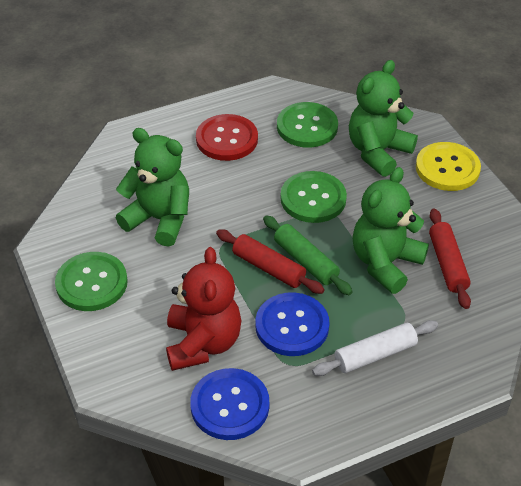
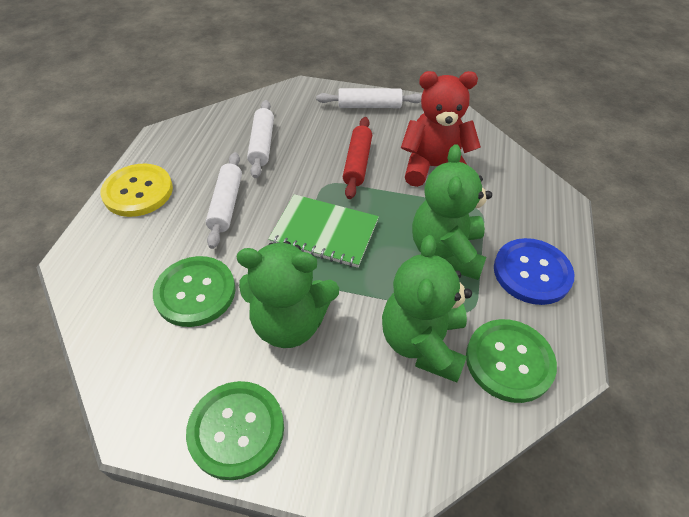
blue button: 2 -> 1
green notebook: 0 -> 1
green rolling pin: 1 -> 0
red button: 1 -> 0
red rolling pin: 2 -> 1
white rolling pin: 1 -> 3

